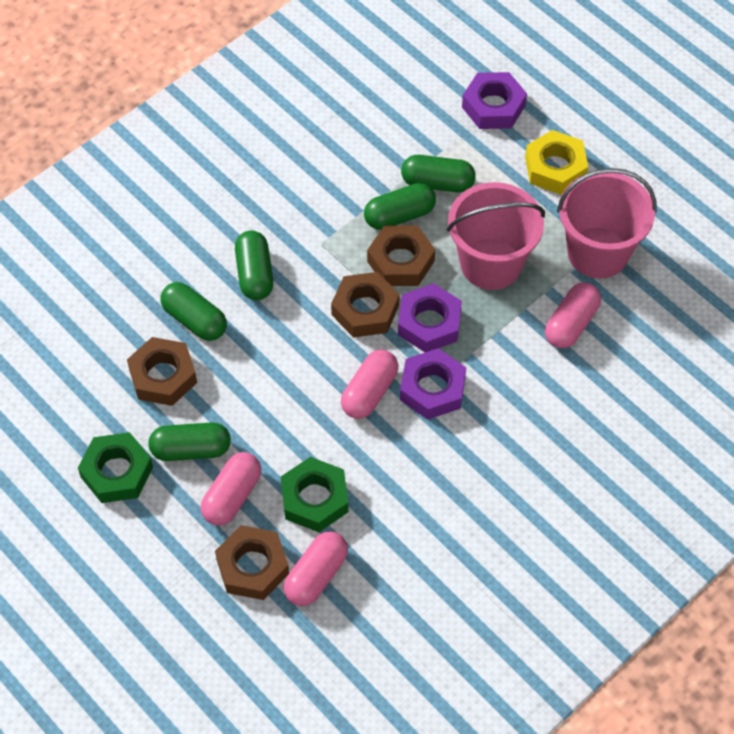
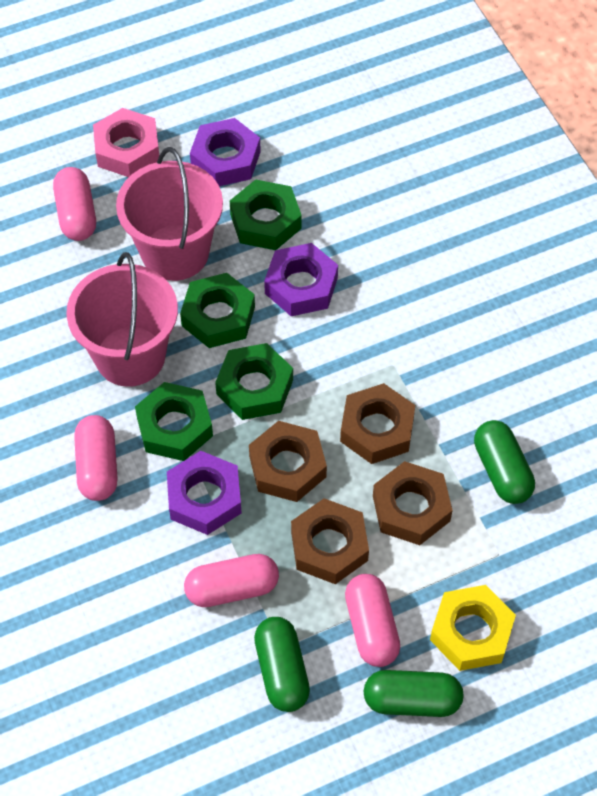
green capsule: 5 -> 3
green nut: 2 -> 4
pink nut: 0 -> 1

